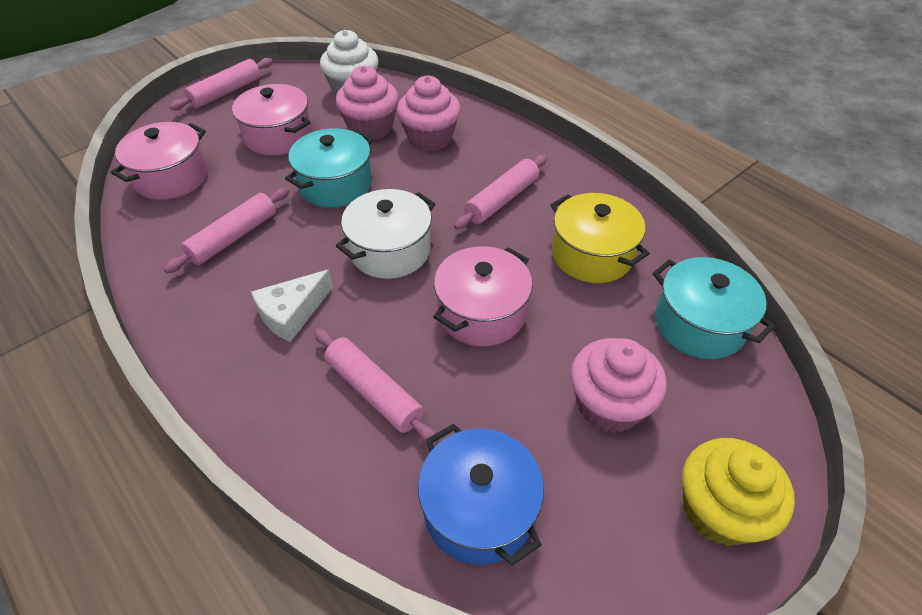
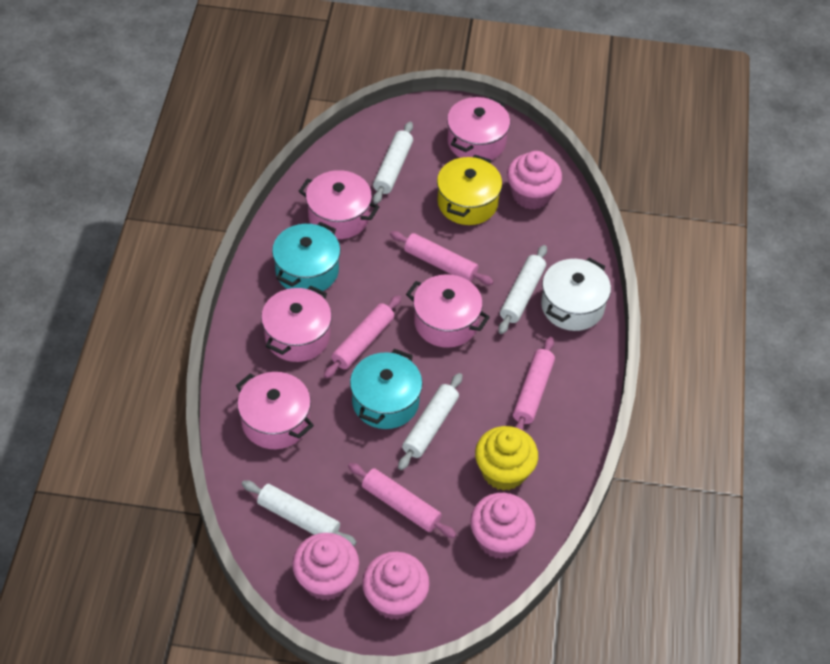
blue pot: 1 -> 0
pink cupcake: 3 -> 4
pink pot: 3 -> 5
white cheese: 1 -> 0
white cupcake: 1 -> 0
white rolling pin: 0 -> 4

